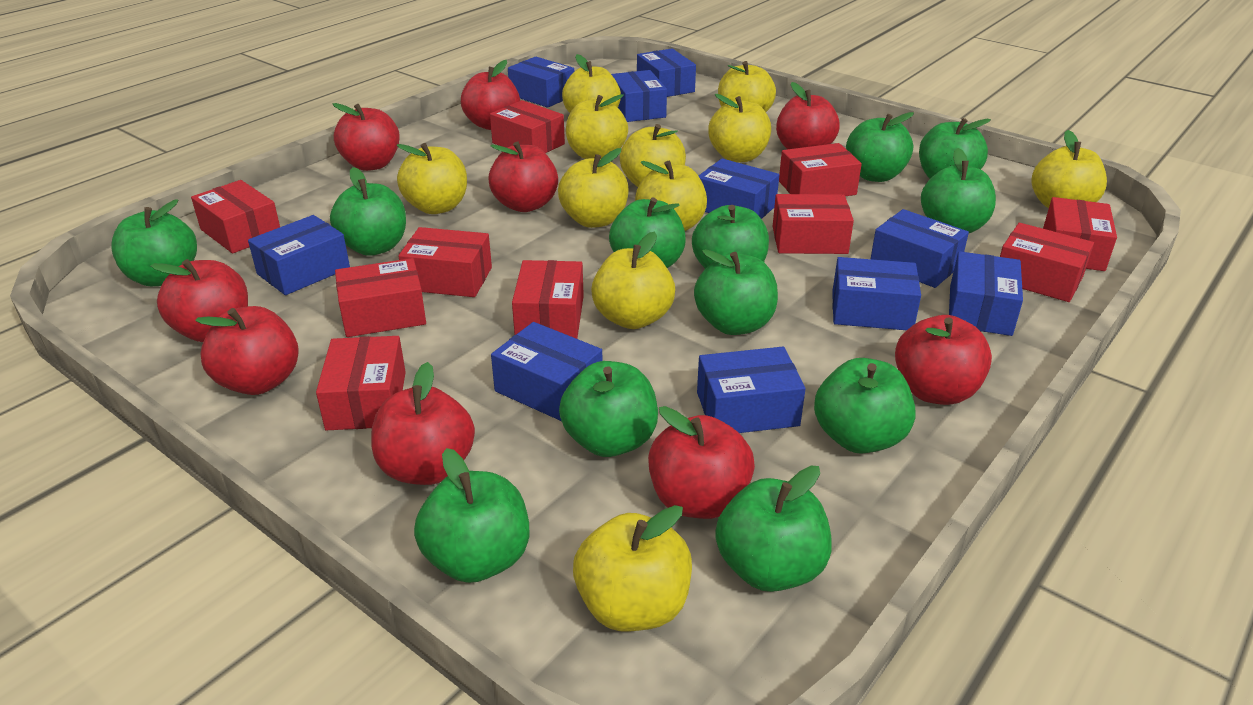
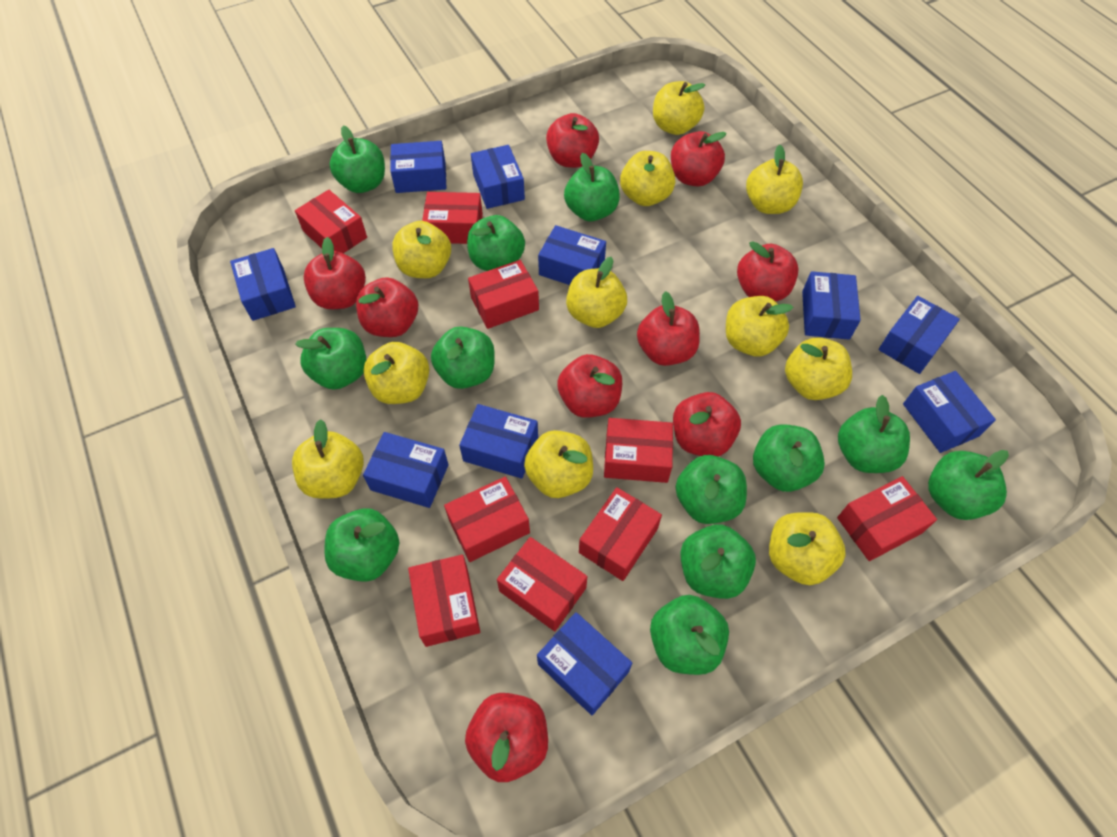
red box: 10 -> 9

